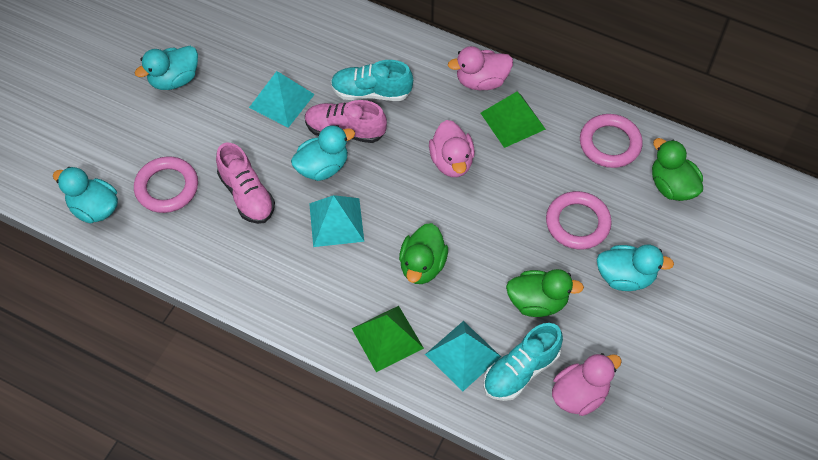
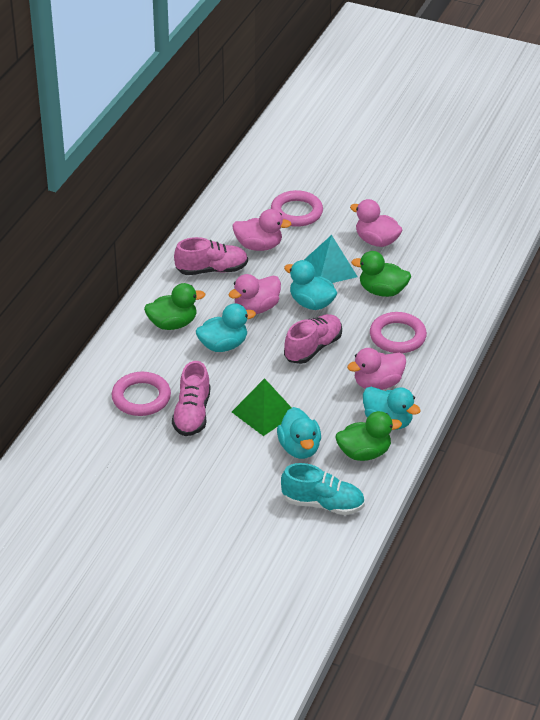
green pyramid: 2 -> 1
pink duck: 3 -> 4
pink shoe: 2 -> 3
turquoise pyramid: 3 -> 1
turquoise shoe: 2 -> 1

